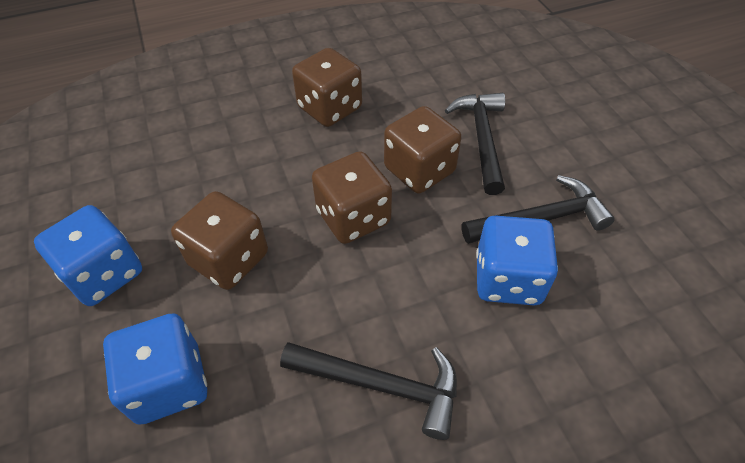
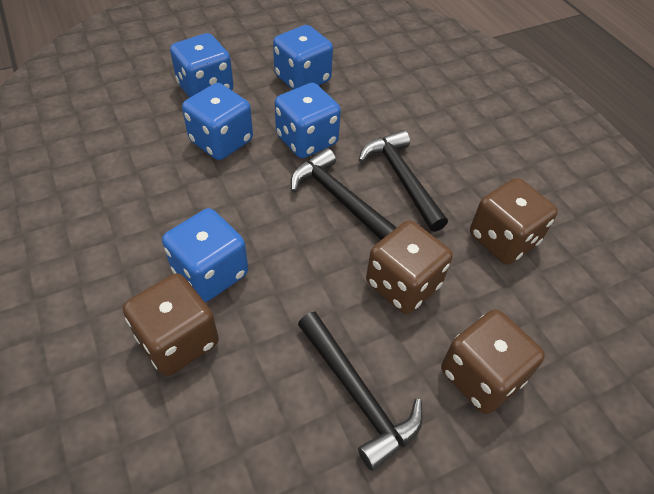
blue dice: 3 -> 5

